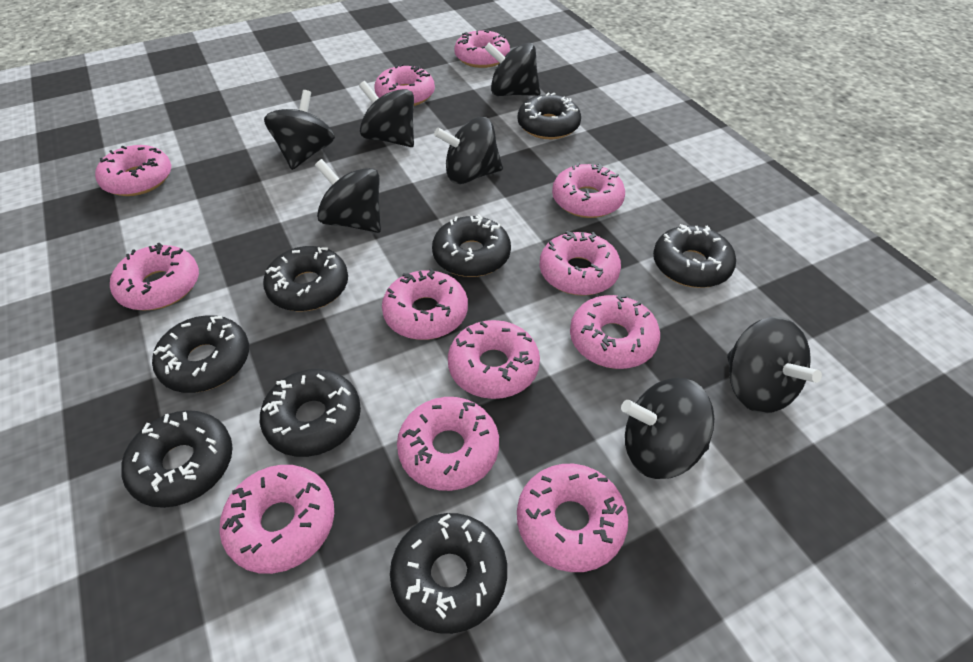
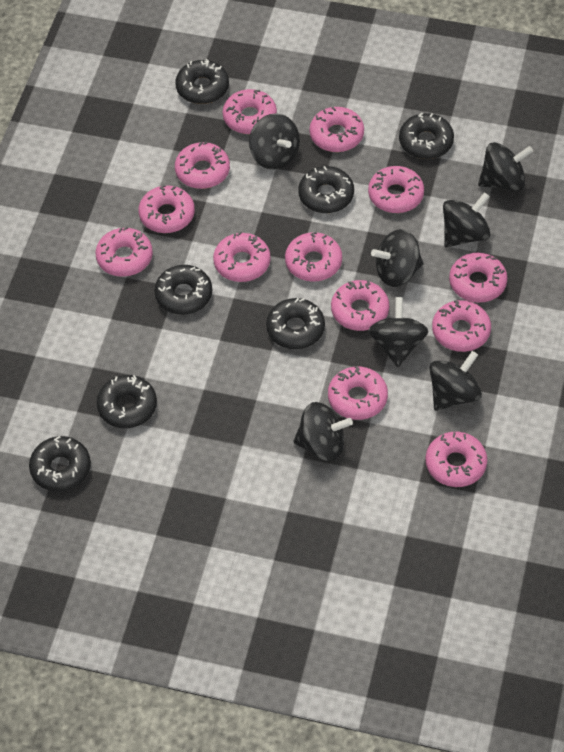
black donut: 8 -> 7
pink donut: 12 -> 13

